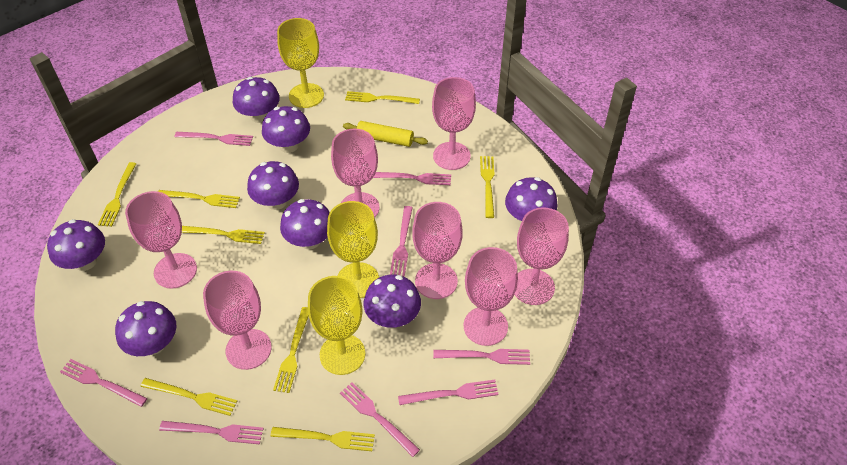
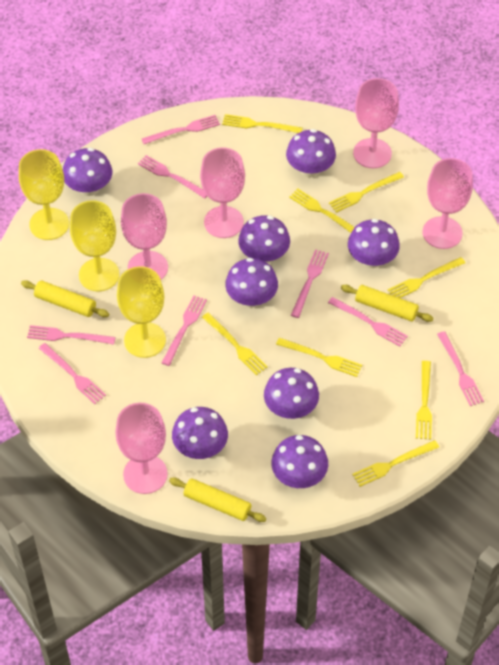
pink goblet: 7 -> 5
yellow rolling pin: 1 -> 3

